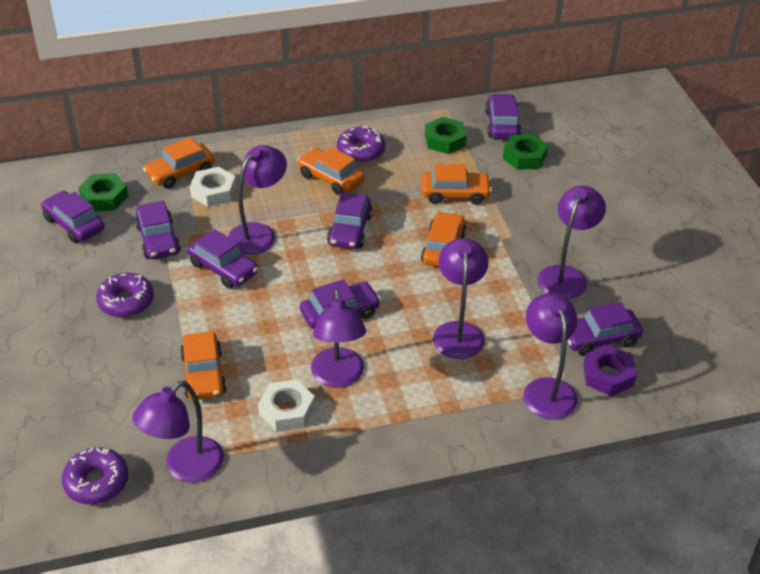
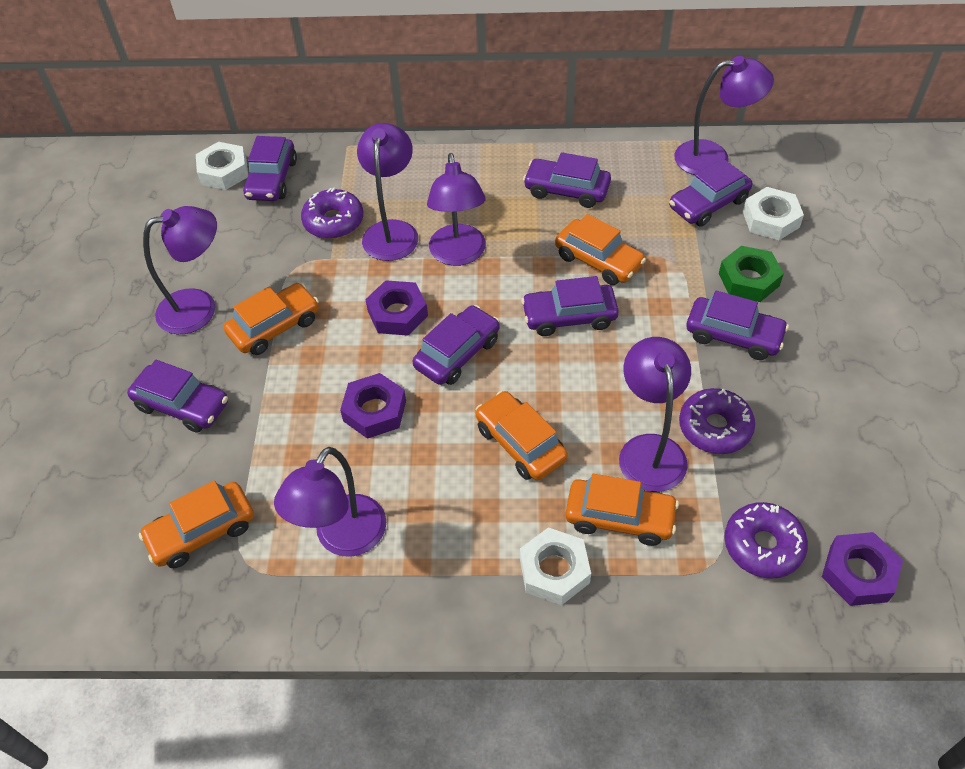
green nut: 3 -> 1
purple nut: 1 -> 3
white nut: 2 -> 3

